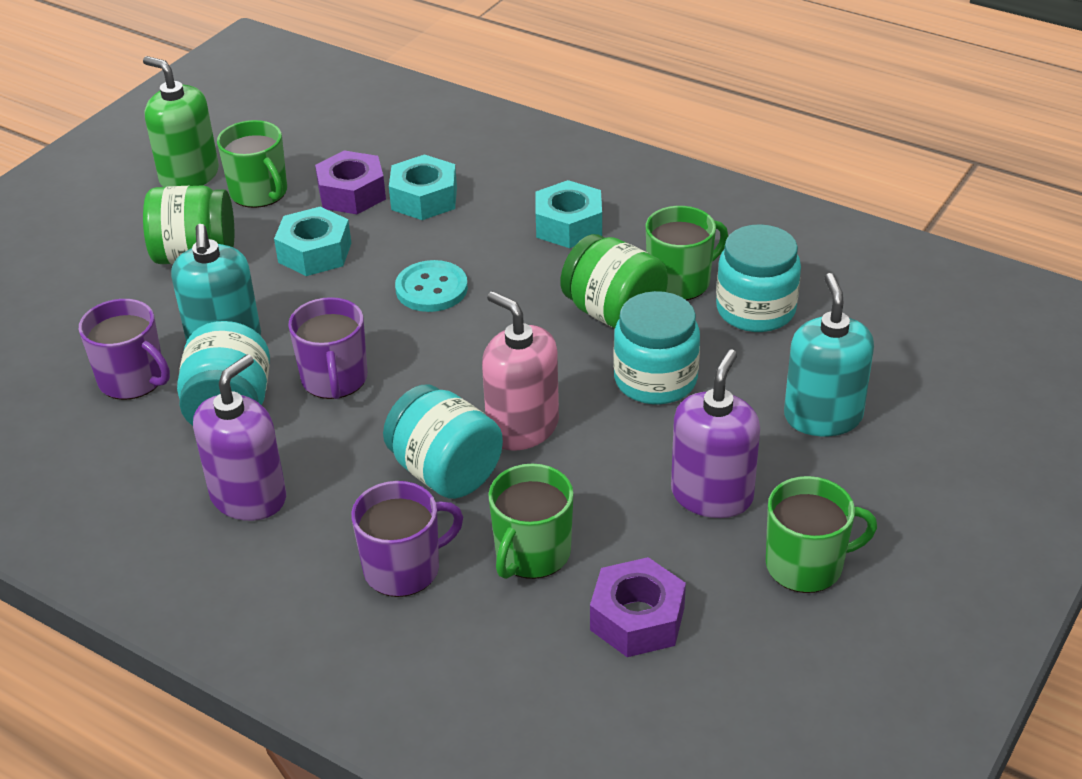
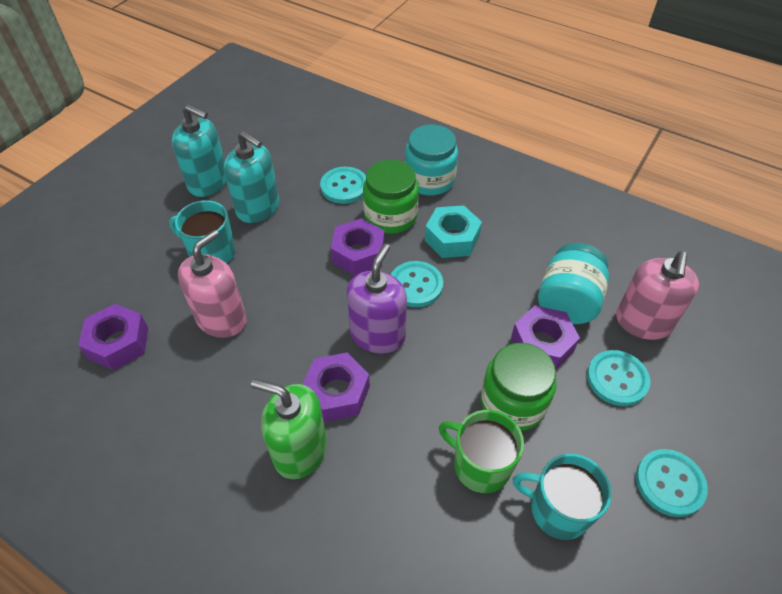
green mug: 4 -> 1
pink soap dispenser: 1 -> 2
purple mug: 3 -> 0
purple nut: 2 -> 4
purple soap dispenser: 2 -> 1
turquoise button: 1 -> 4
turquoise jar: 4 -> 2
turquoise mug: 0 -> 2
turquoise nut: 3 -> 1

